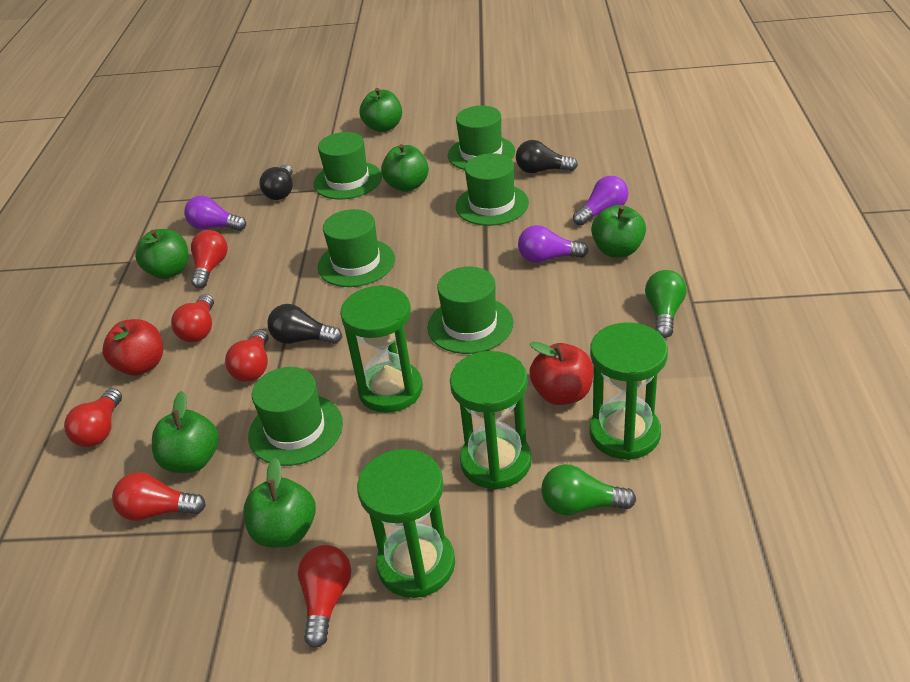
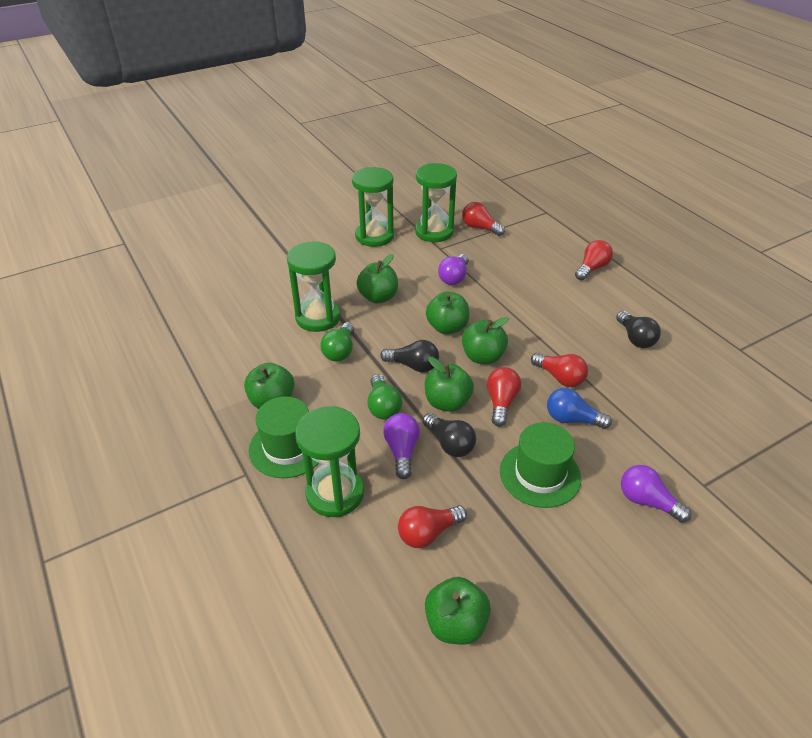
blue light bulb: 0 -> 1
green hat: 6 -> 2
red apple: 2 -> 0
red light bulb: 6 -> 5

